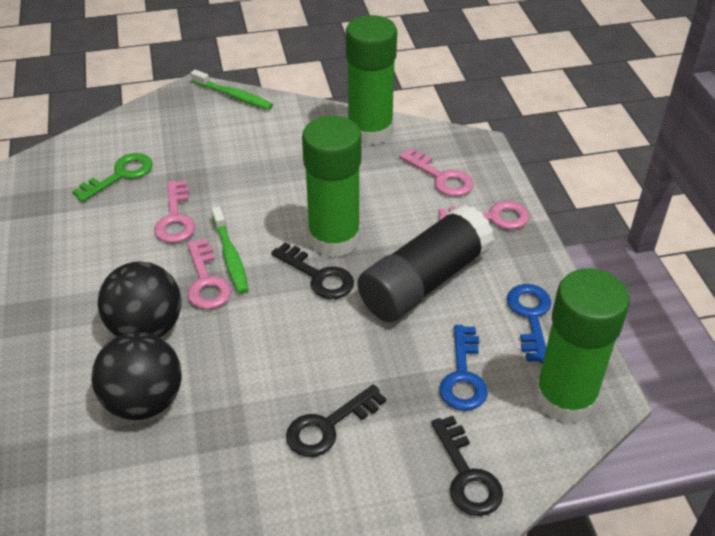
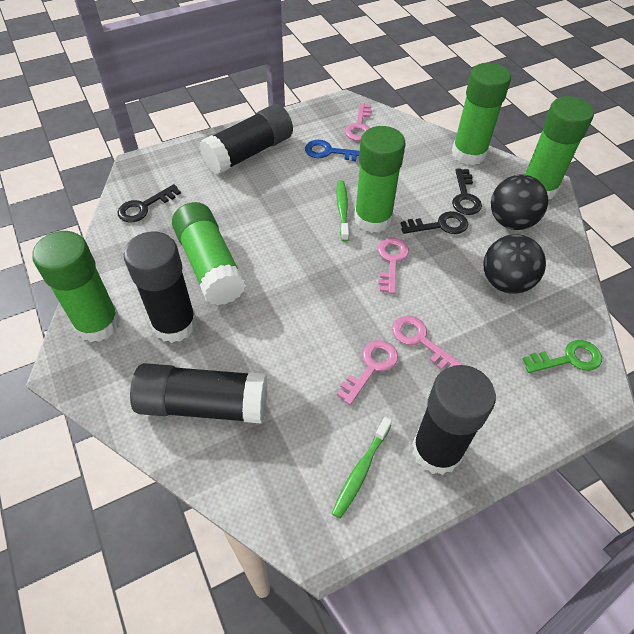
black glue stick: 1 -> 4
blue key: 2 -> 1
green glue stick: 3 -> 5

